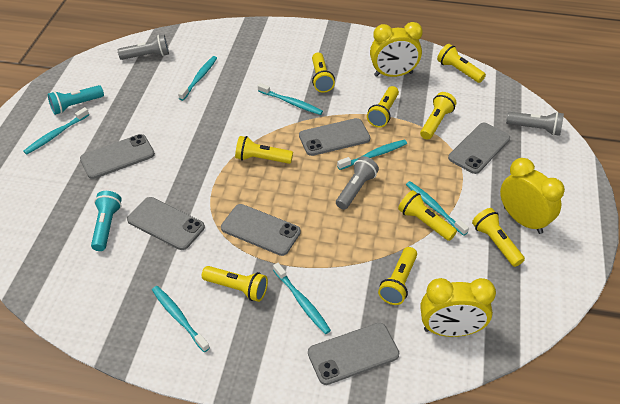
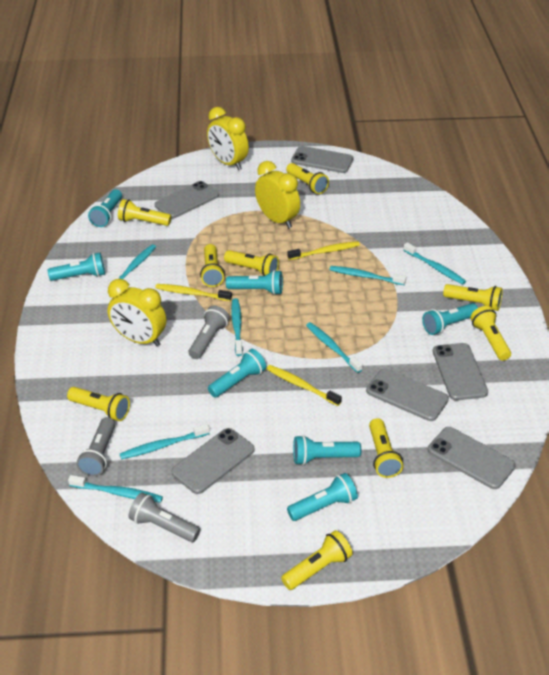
turquoise flashlight: 2 -> 7
yellow toothbrush: 0 -> 3

